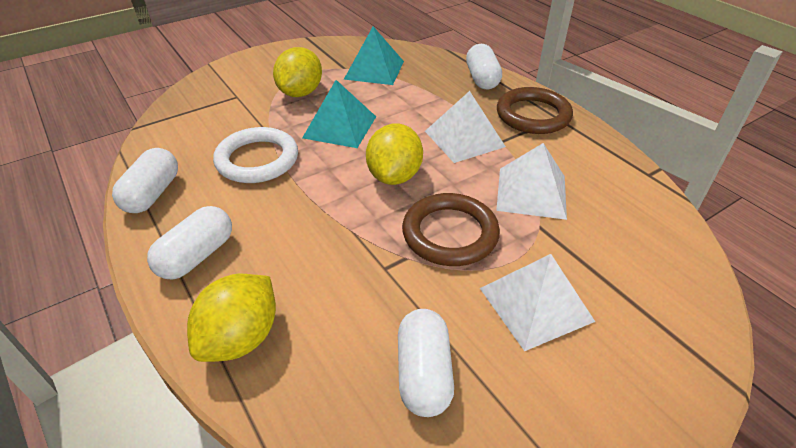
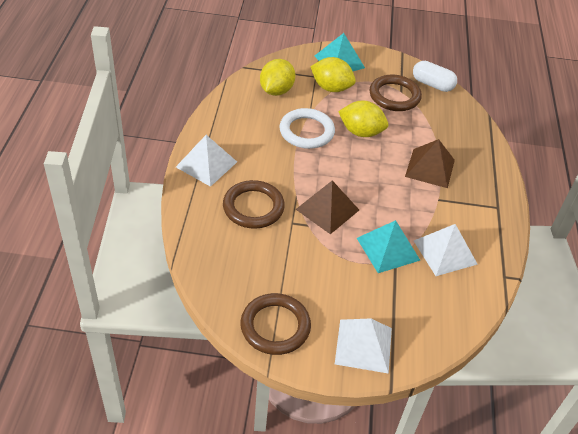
brown pyramid: 0 -> 2
brown ring: 2 -> 3
white capsule: 4 -> 1

